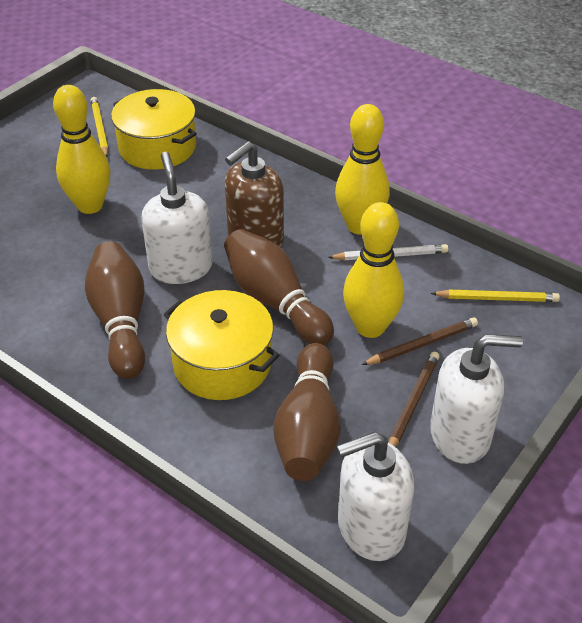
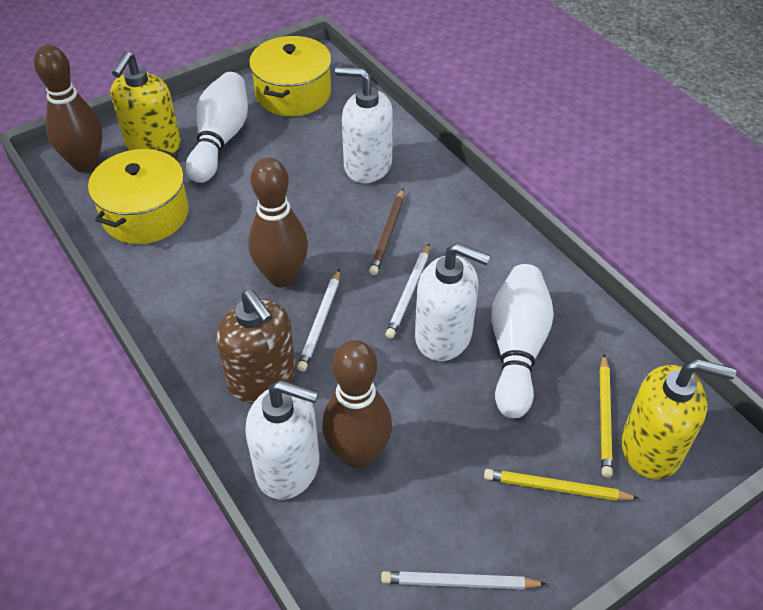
brown pencil: 2 -> 1
white bowling pin: 0 -> 2
white pencil: 1 -> 3
yellow bowling pin: 3 -> 0
yellow soap dispenser: 0 -> 2

